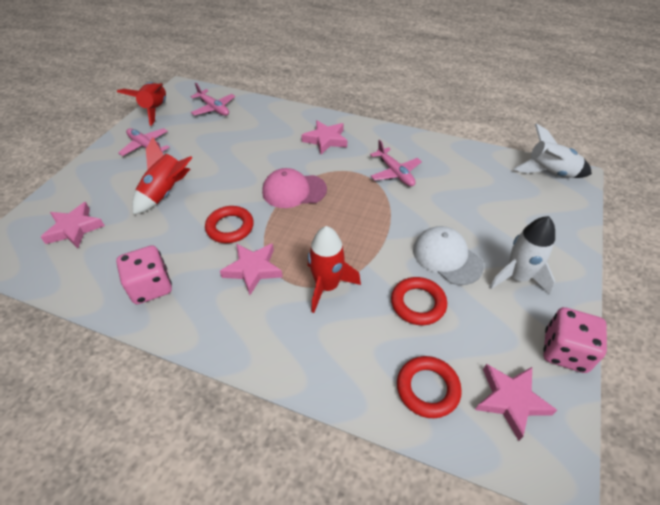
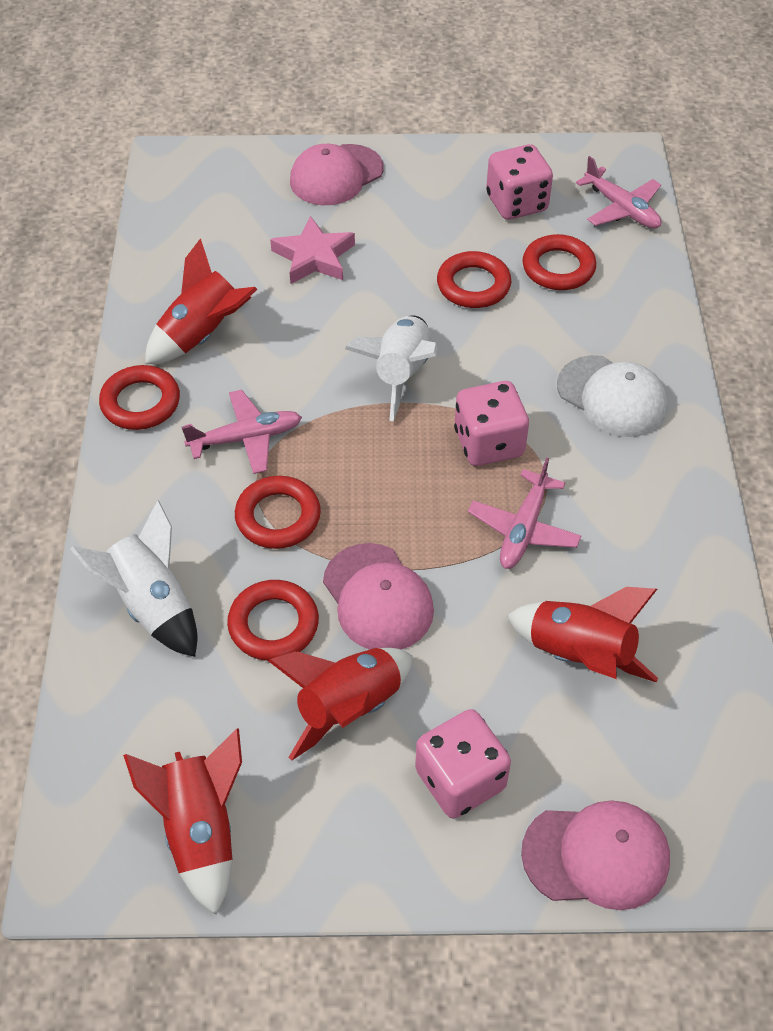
pink cap: 1 -> 3
pink dice: 2 -> 3
pink star: 4 -> 1
red ring: 3 -> 5
red rocket: 3 -> 4

